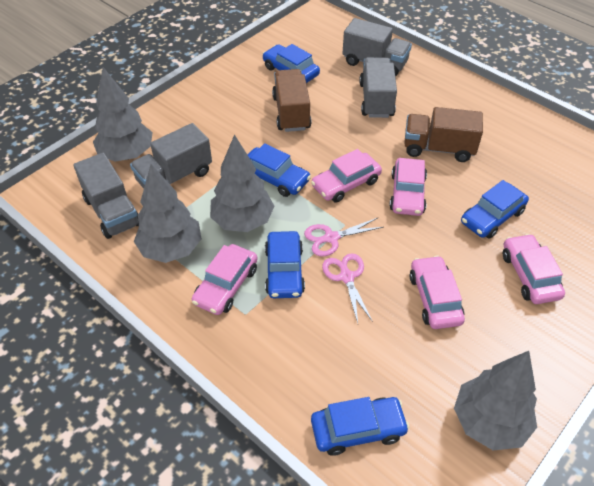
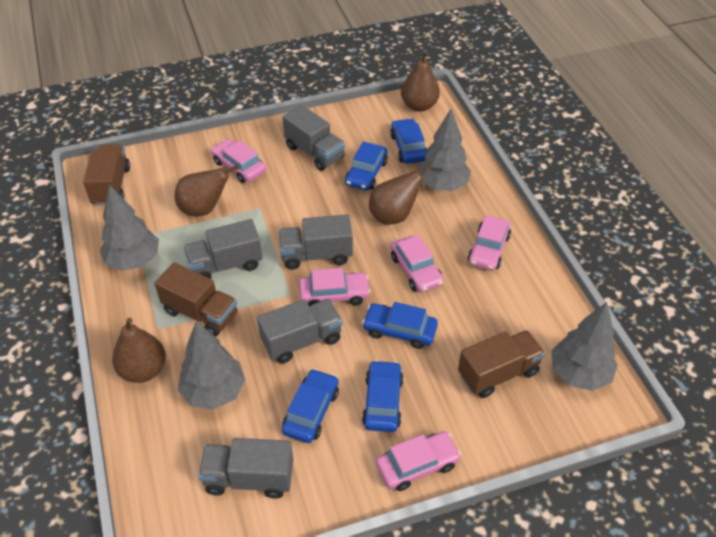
brown pear: 0 -> 4
brown truck: 2 -> 3
grey truck: 4 -> 5
pink scissors: 2 -> 0

